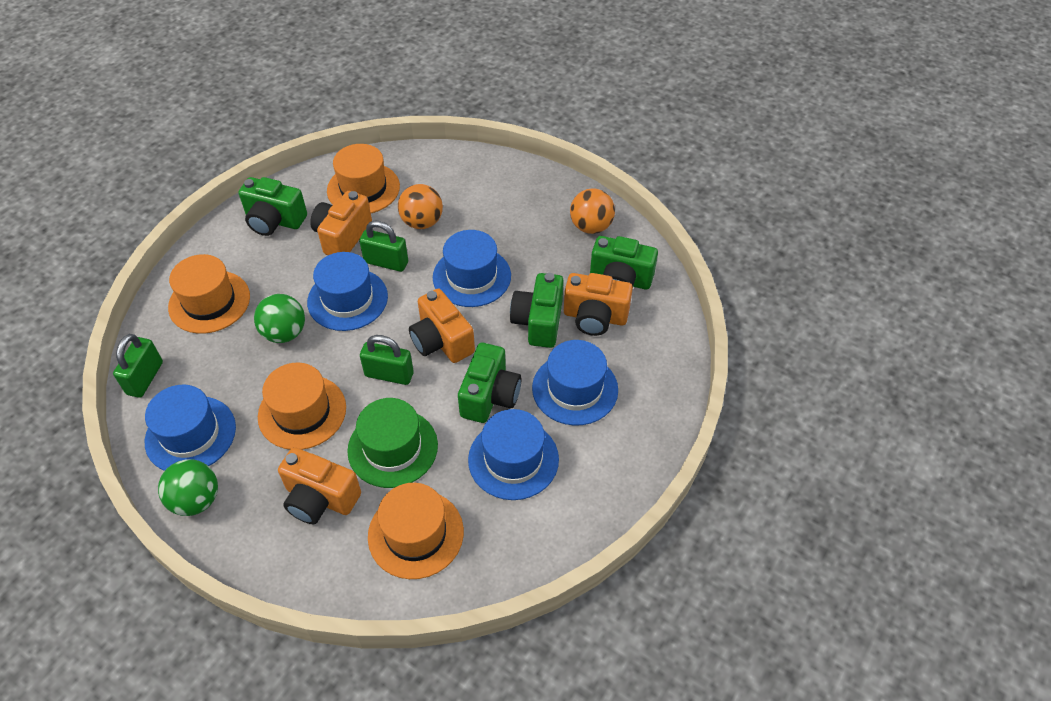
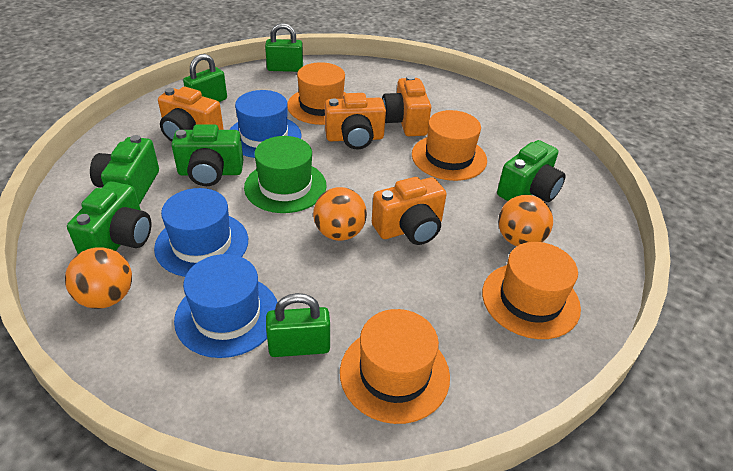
blue hat: 5 -> 3
green ball: 2 -> 0
orange ball: 2 -> 3

